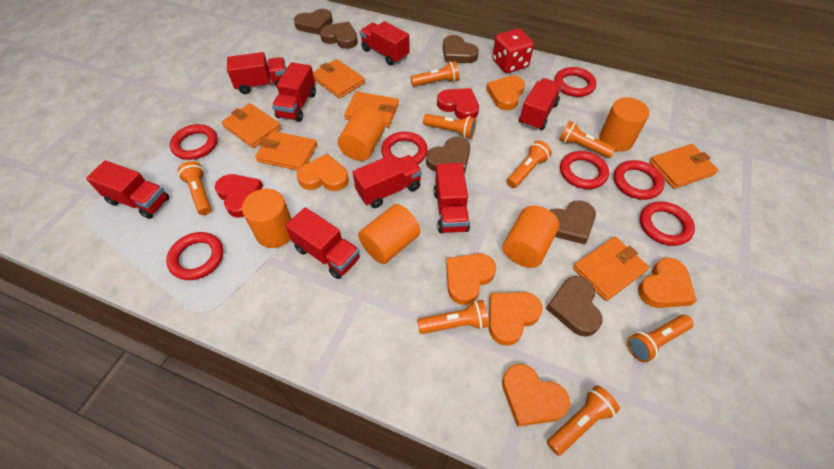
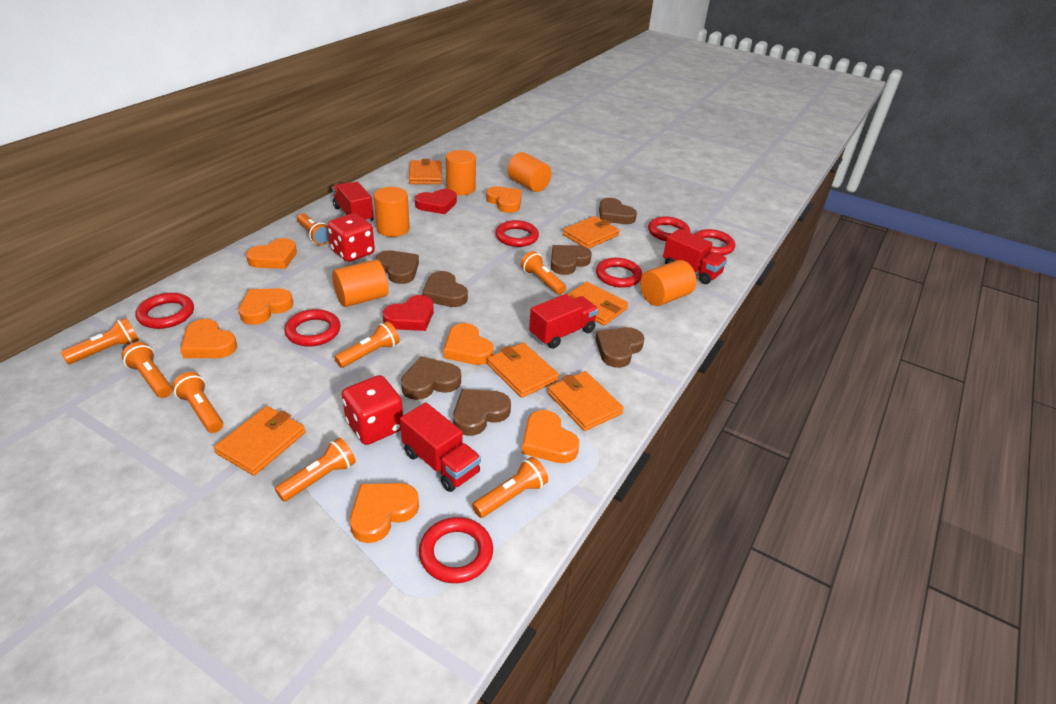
brown heart: 6 -> 7
orange heart: 6 -> 7
red dice: 1 -> 2
red truck: 8 -> 4

